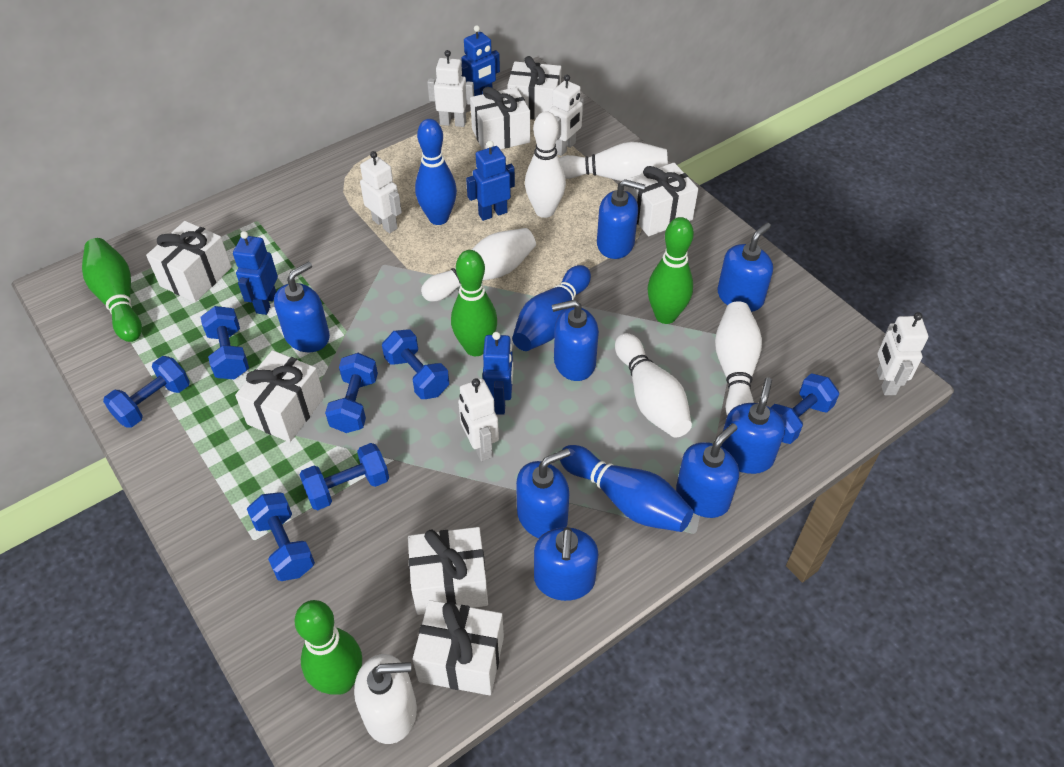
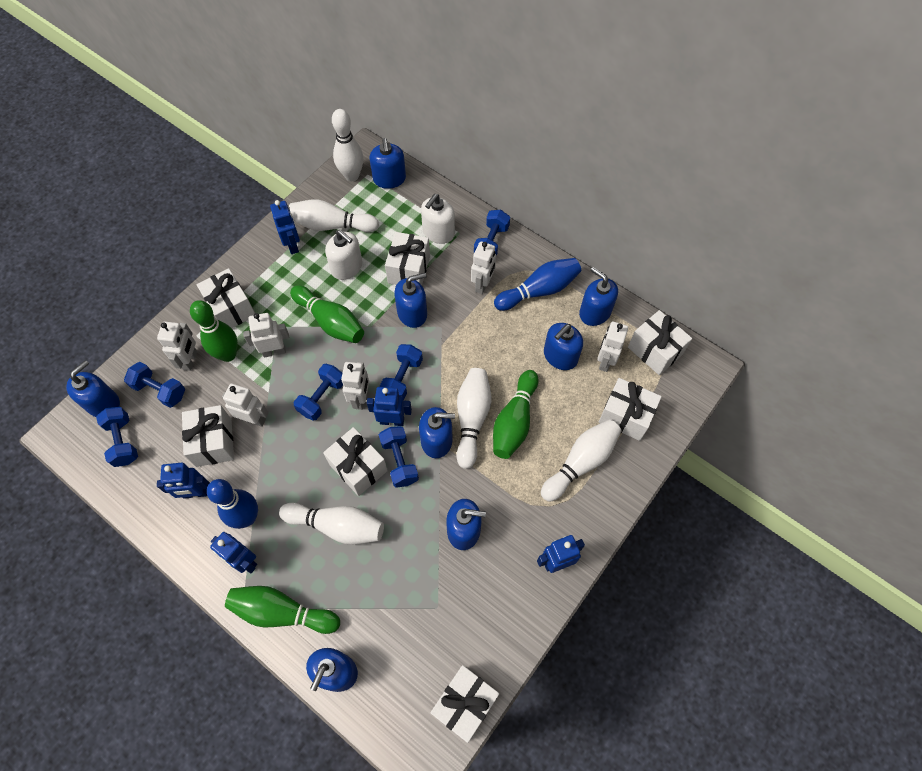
blue bowling pin: 3 -> 2
blue dumbbell: 7 -> 6
blue robot: 4 -> 5
white robot: 5 -> 6
white soap dispenser: 1 -> 2

